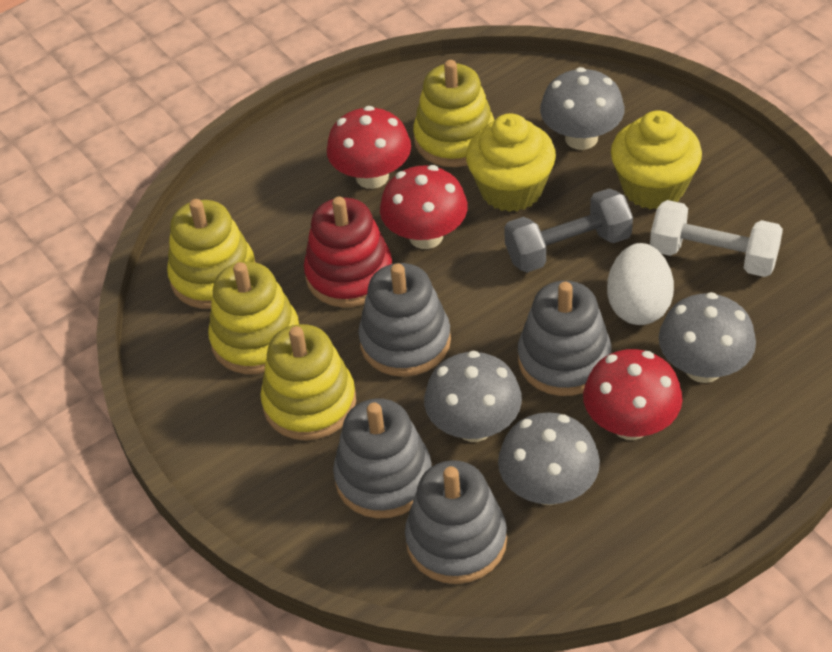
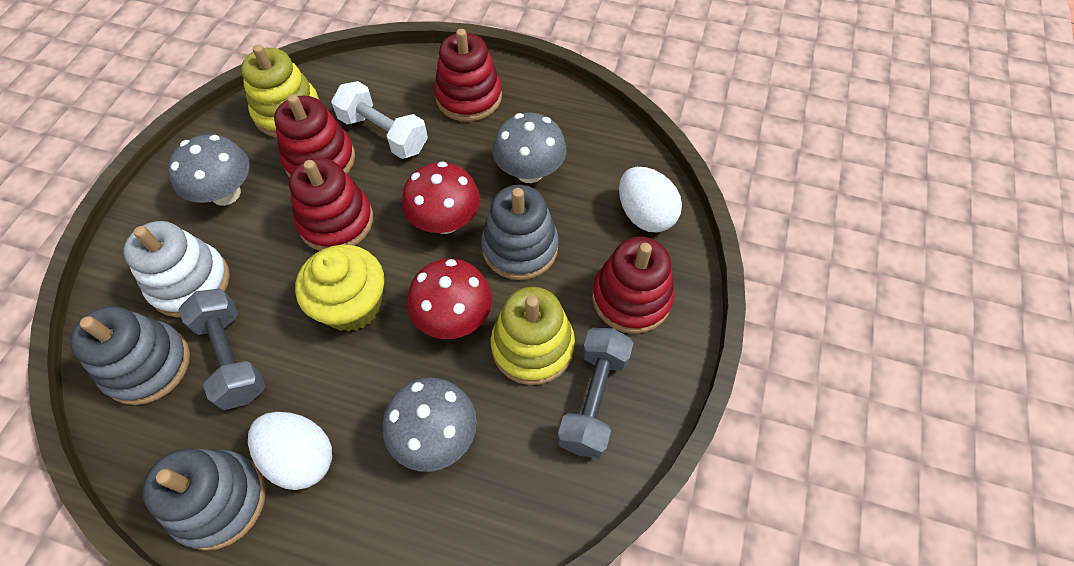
grey dumbbell: 1 -> 2
grey mushroom: 4 -> 3
grey stacking toy: 4 -> 3
red mushroom: 3 -> 2
red stacking toy: 1 -> 4
white egg: 1 -> 2
white stacking toy: 0 -> 1
yellow cupcake: 2 -> 1
yellow stacking toy: 4 -> 2

